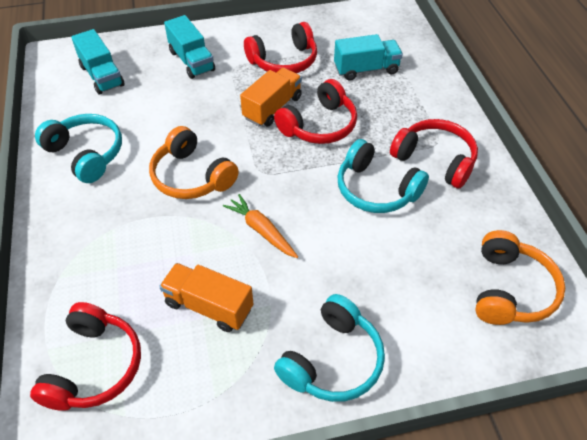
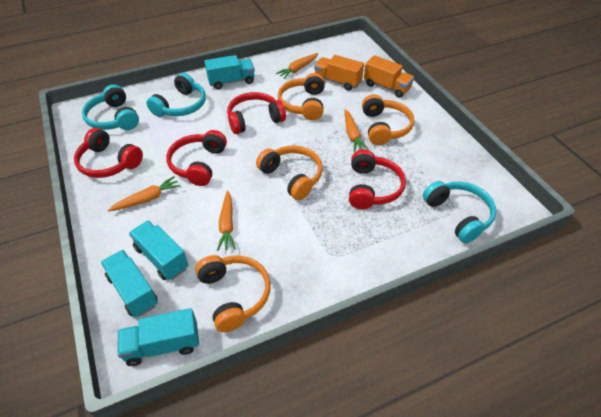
orange carrot: 1 -> 4
orange headphones: 2 -> 4
turquoise truck: 3 -> 4

